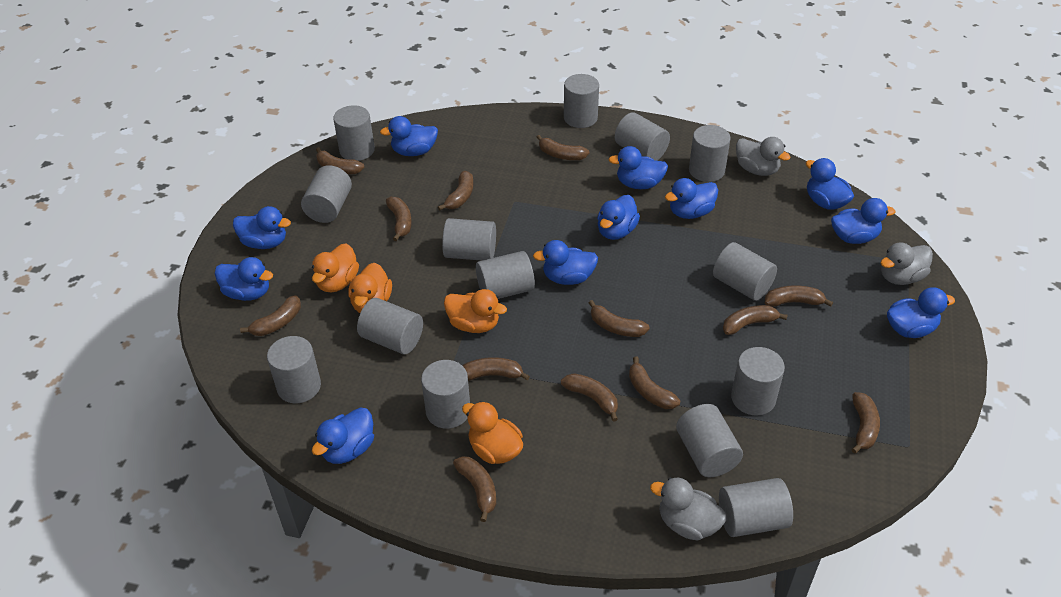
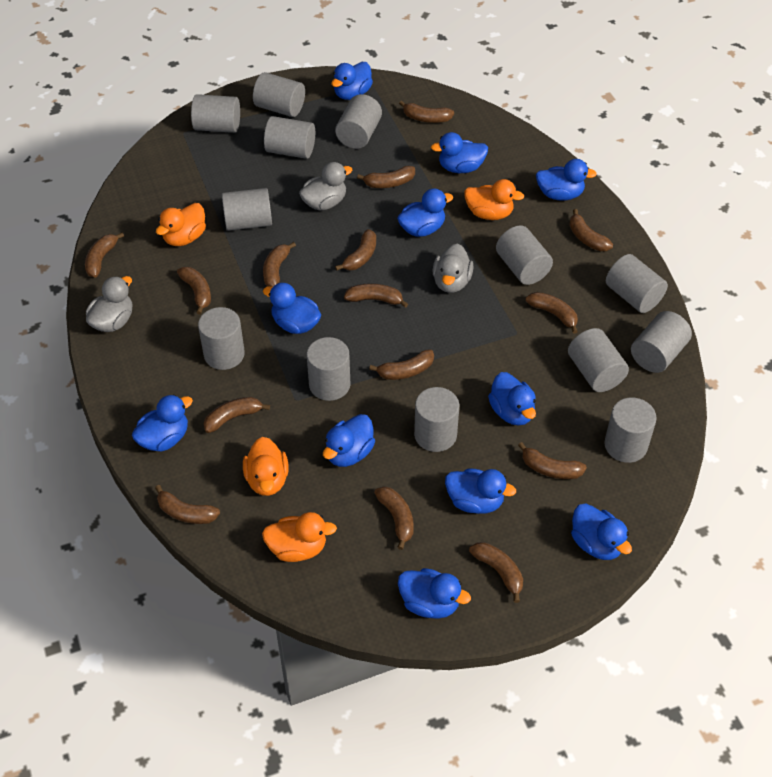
brown banana: 13 -> 15
grey cylinder: 14 -> 13

